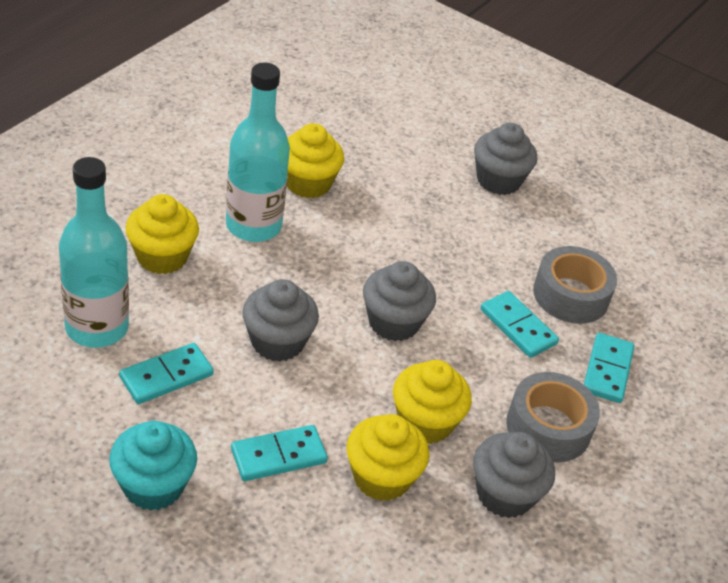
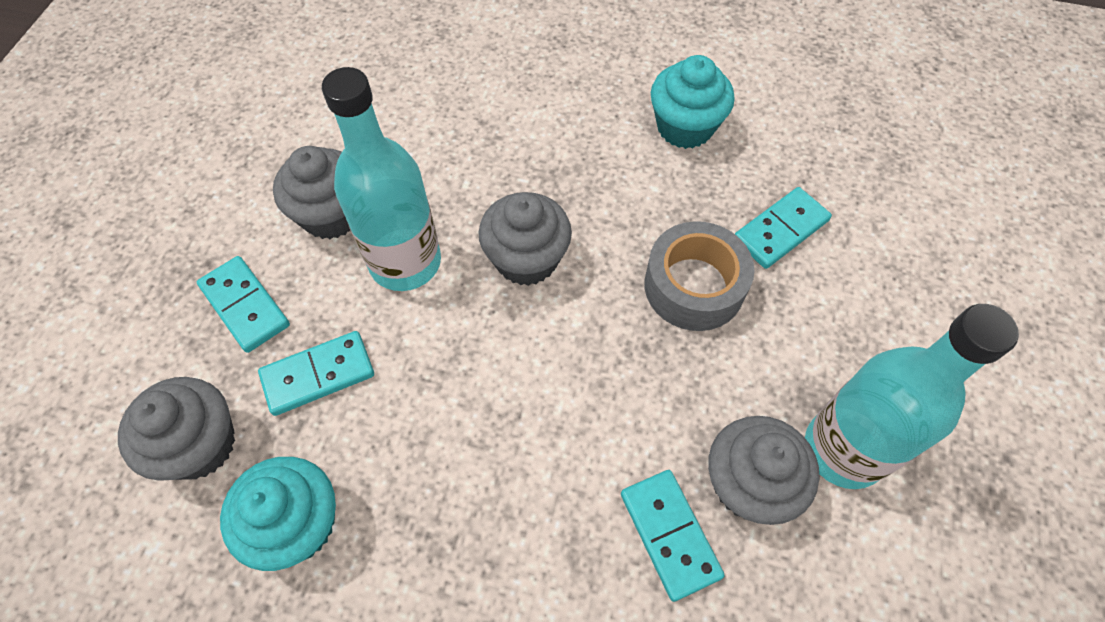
grey tape: 2 -> 1
turquoise cupcake: 1 -> 2
yellow cupcake: 4 -> 0

